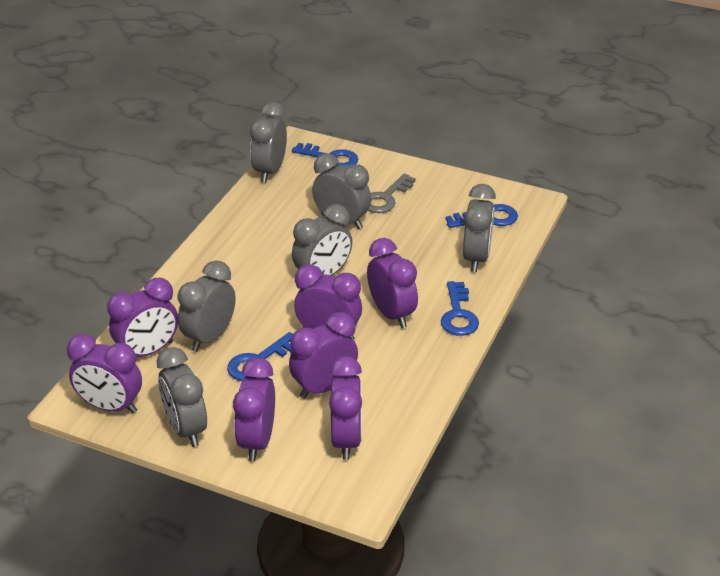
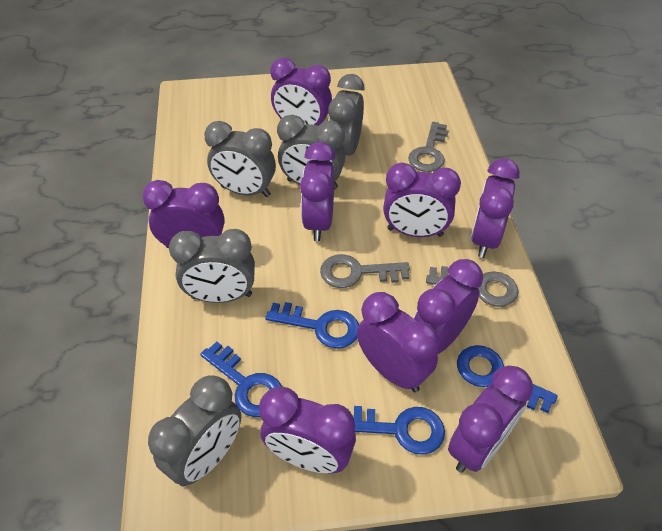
grey clock: 6 -> 5
grey key: 1 -> 3
purple clock: 7 -> 9

